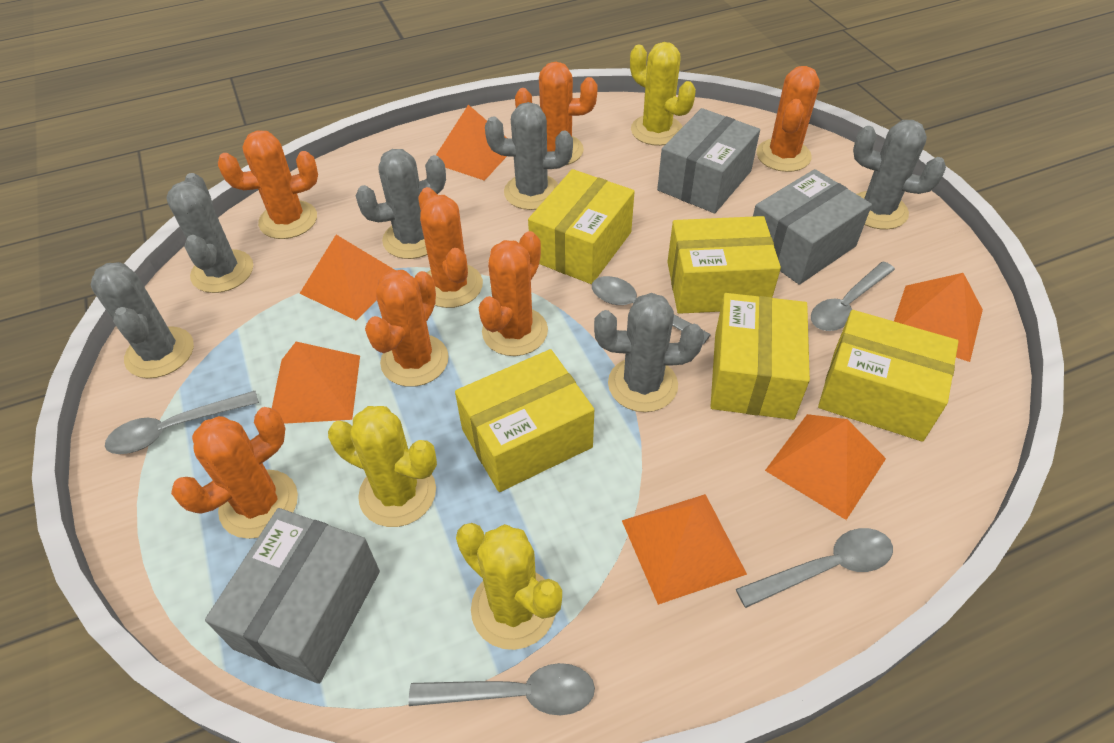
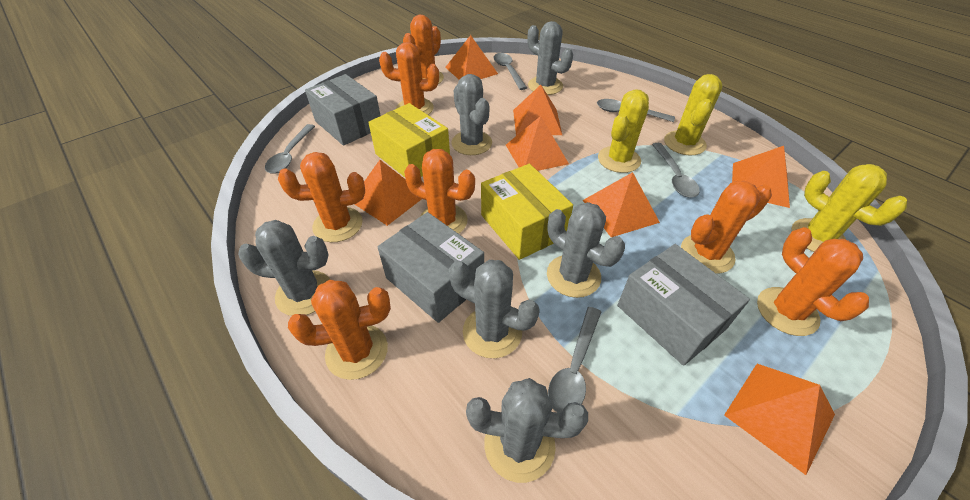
orange pyramid: 6 -> 7
yellow box: 5 -> 2

